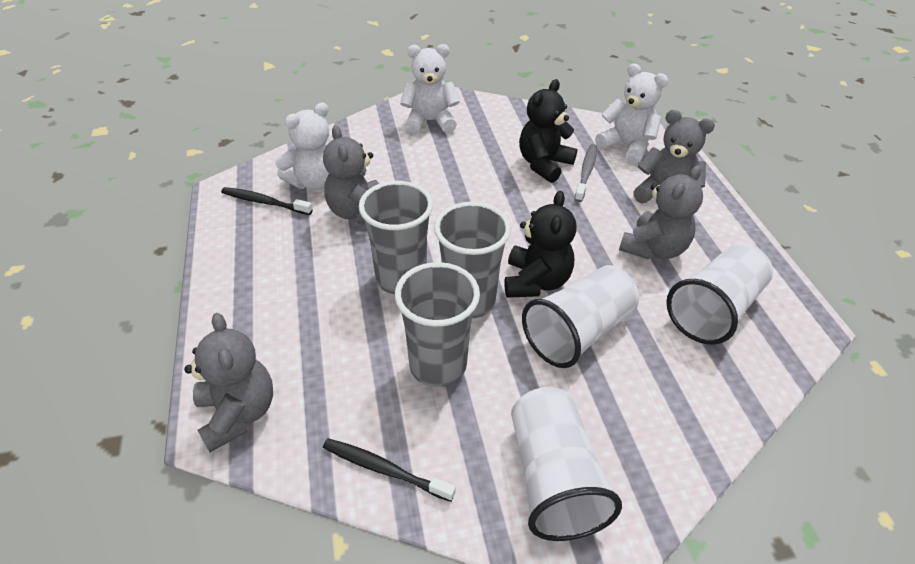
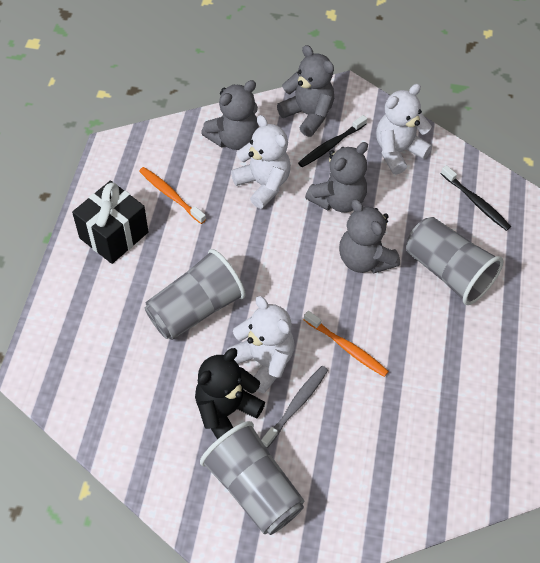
black gift: 0 -> 1
black teddy bear: 2 -> 1
orange toothbrush: 0 -> 2
white cup: 3 -> 0

